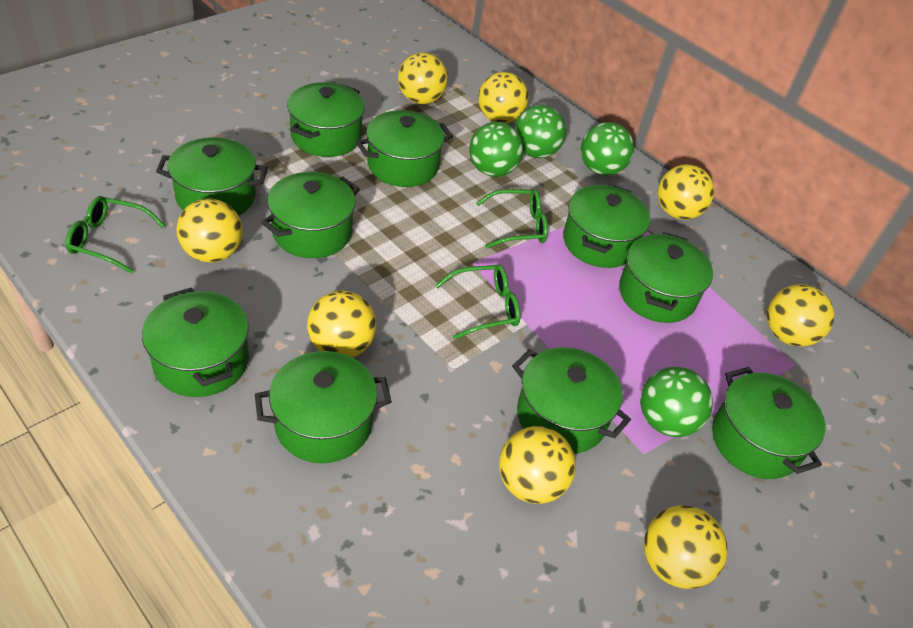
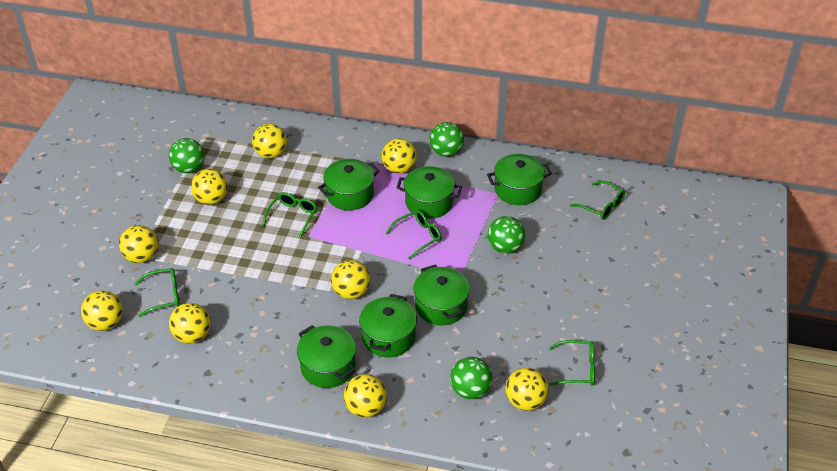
green glasses: 3 -> 5
green pot: 10 -> 6
yellow ball: 8 -> 9

